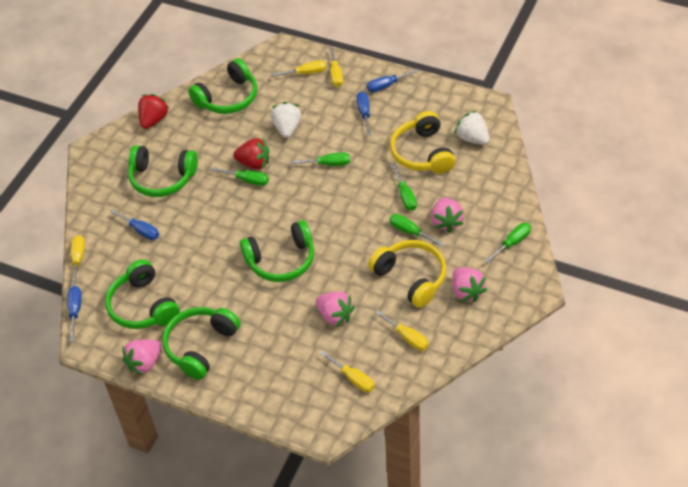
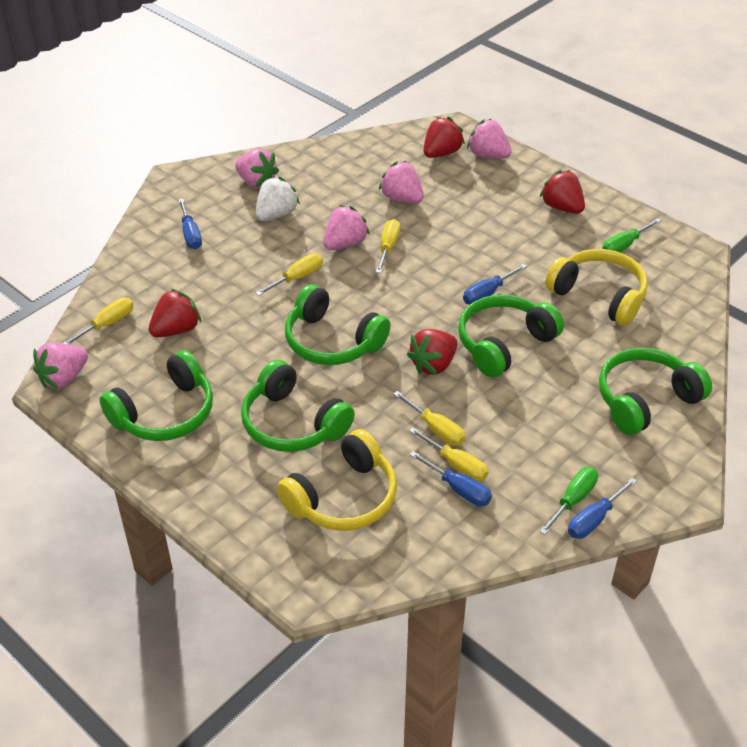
green screwdriver: 5 -> 2
pink strawberry: 4 -> 5
red strawberry: 2 -> 4
white strawberry: 2 -> 1

